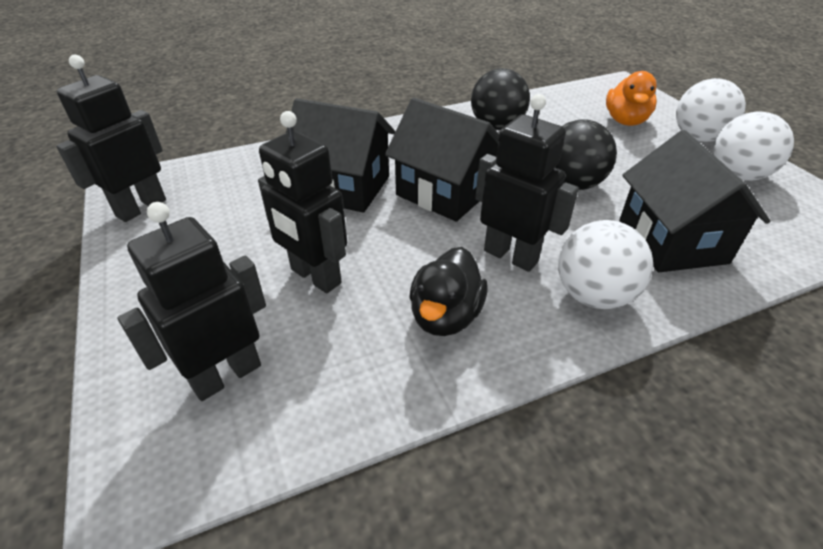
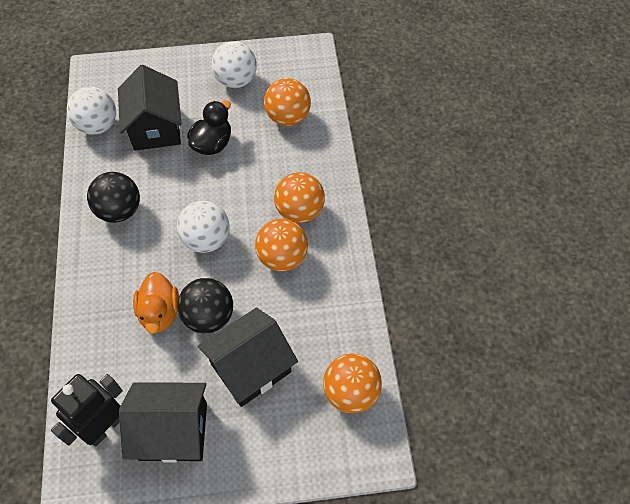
black robot: 4 -> 1
orange ball: 0 -> 4

